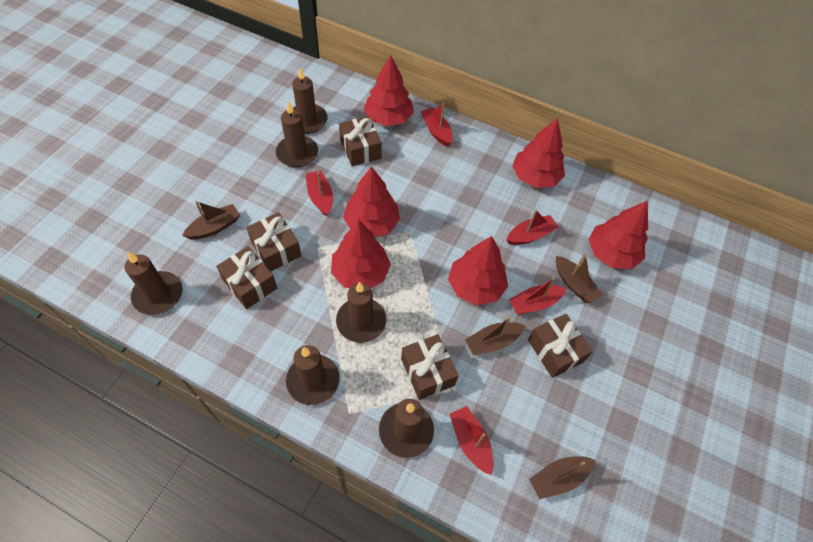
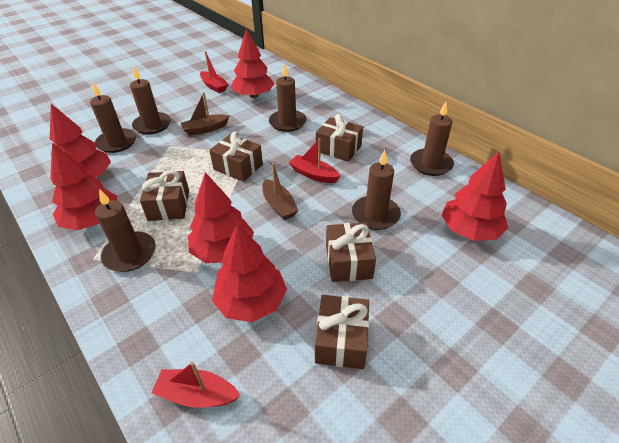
brown boat: 4 -> 2
red boat: 5 -> 3

